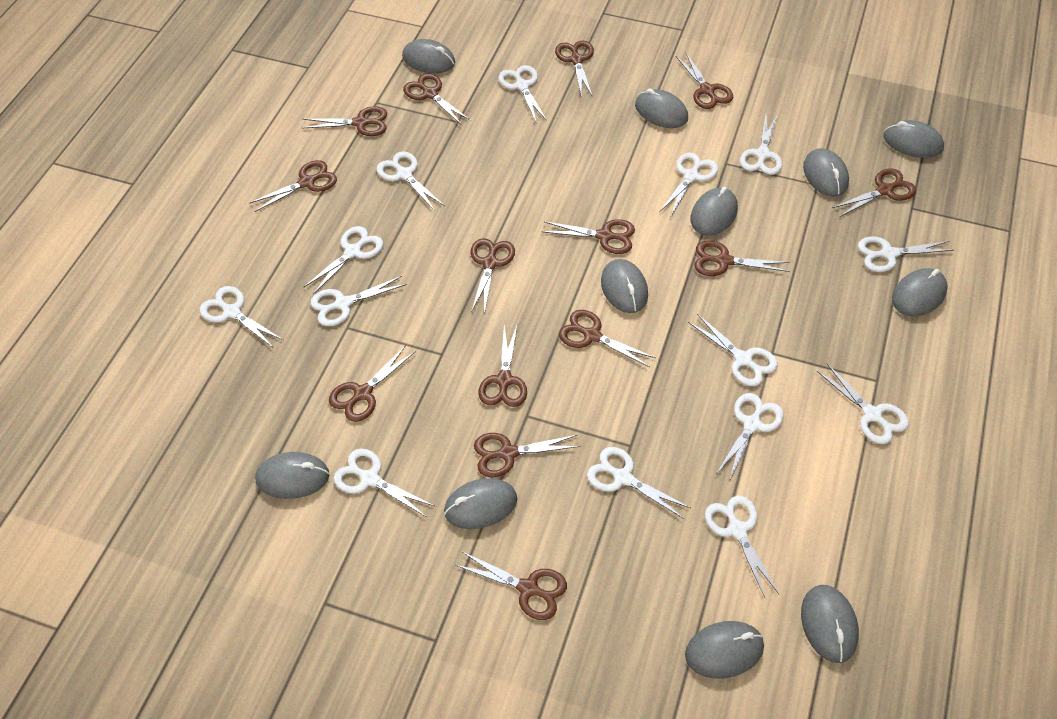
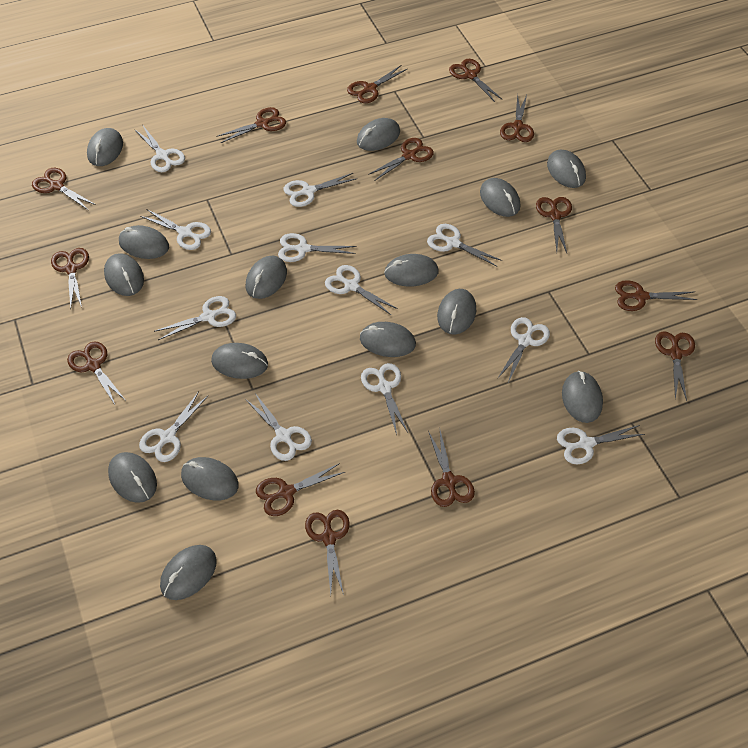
grey mouse: 11 -> 15
white scissors: 14 -> 12

